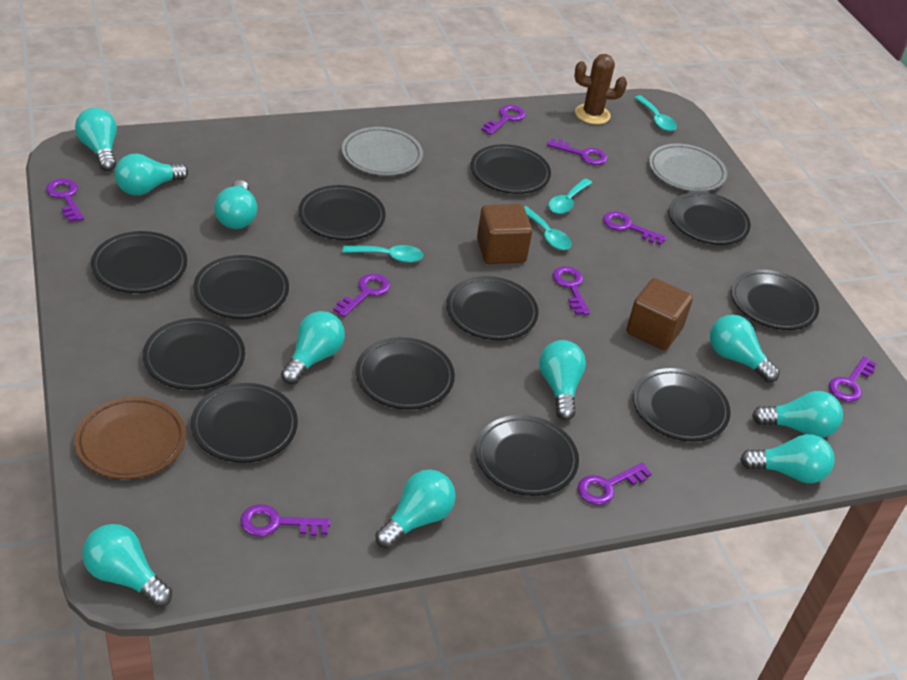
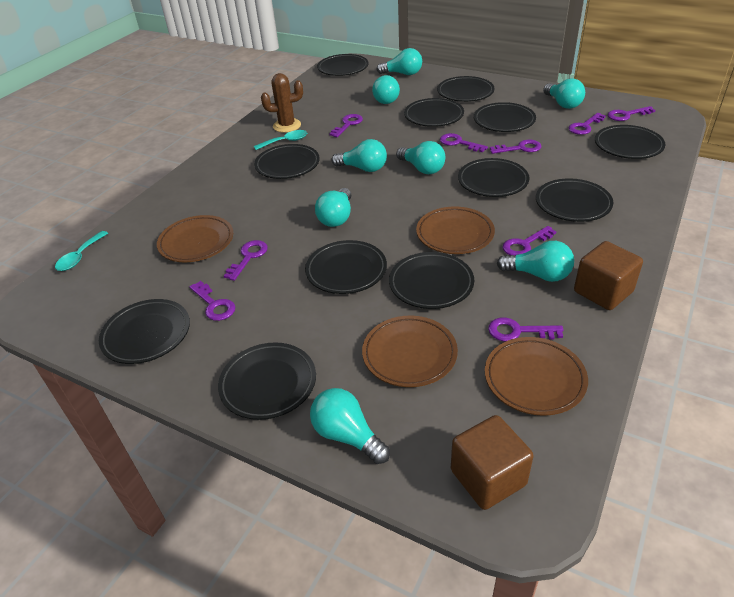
brown plate: 1 -> 4
grey plate: 2 -> 0
turquoise light bulb: 10 -> 8
turquoise spoon: 4 -> 2

